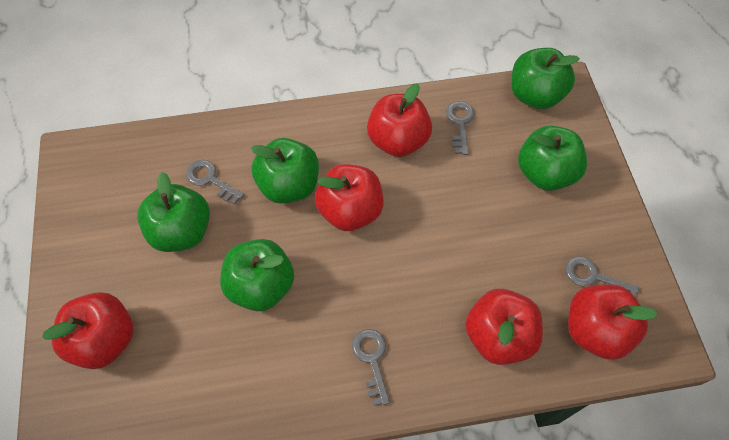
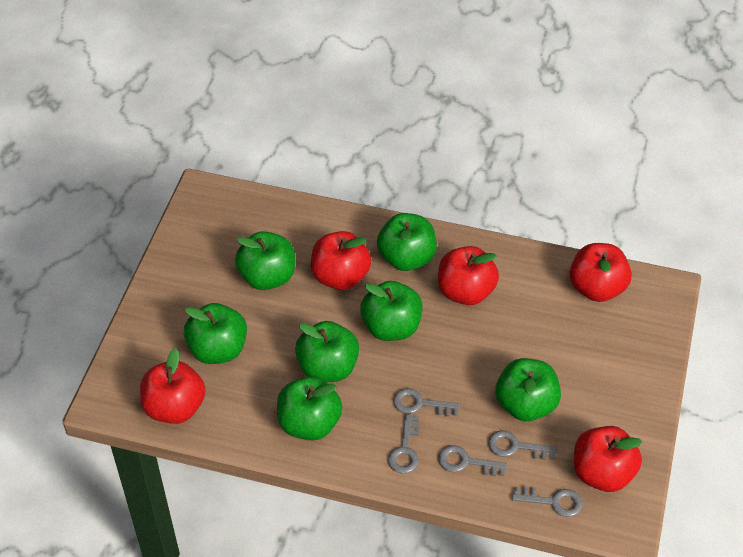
green apple: 5 -> 7
grey key: 4 -> 5

